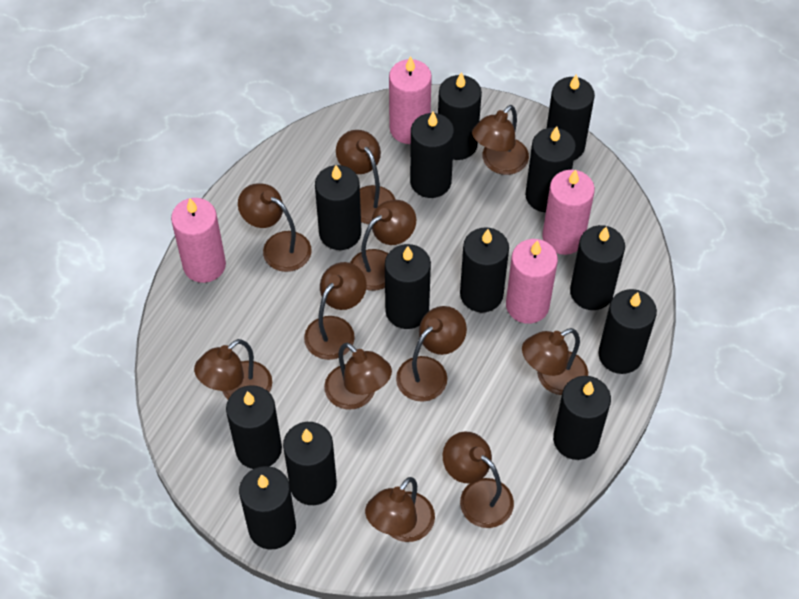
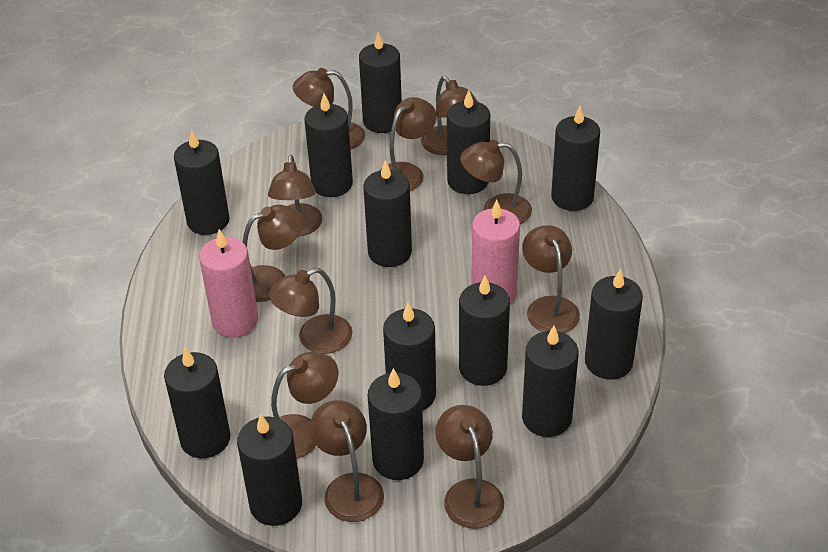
pink candle: 4 -> 2

